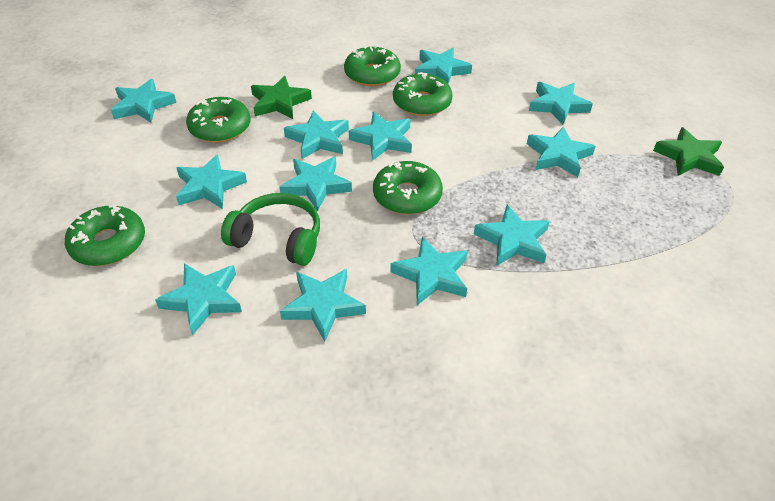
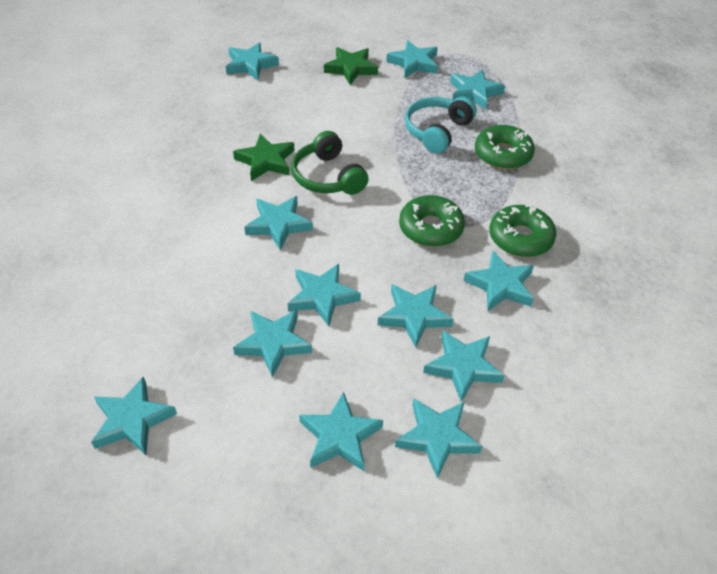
green donut: 5 -> 3
turquoise headphones: 0 -> 1

